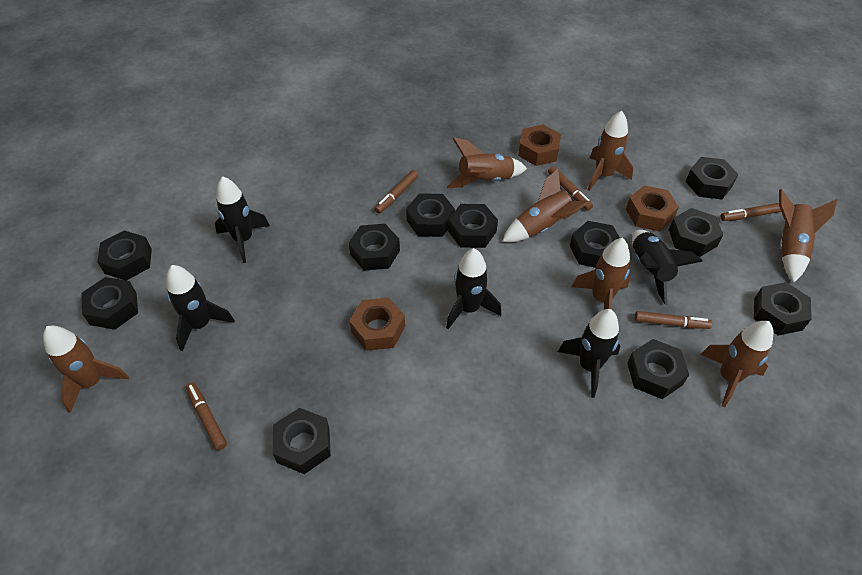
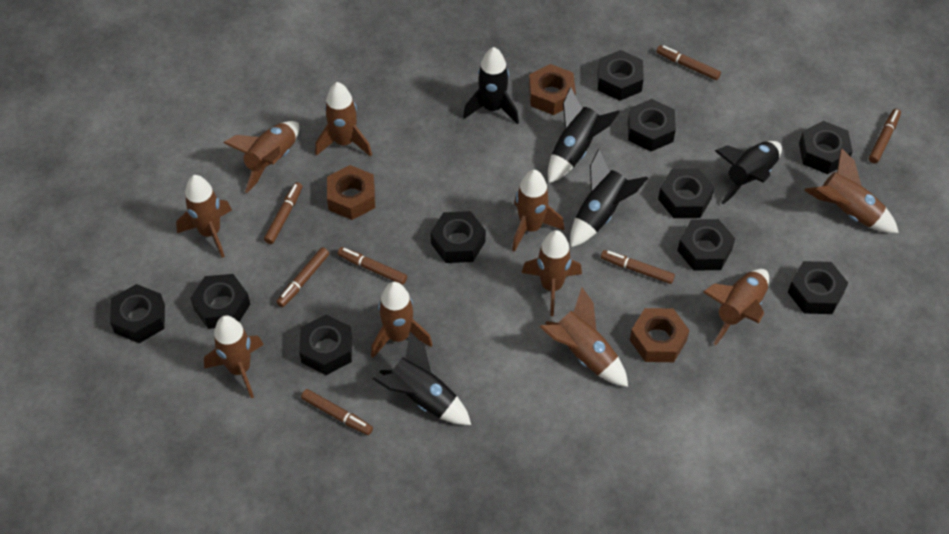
black nut: 11 -> 10
brown marker: 5 -> 7
brown rocket: 7 -> 10

